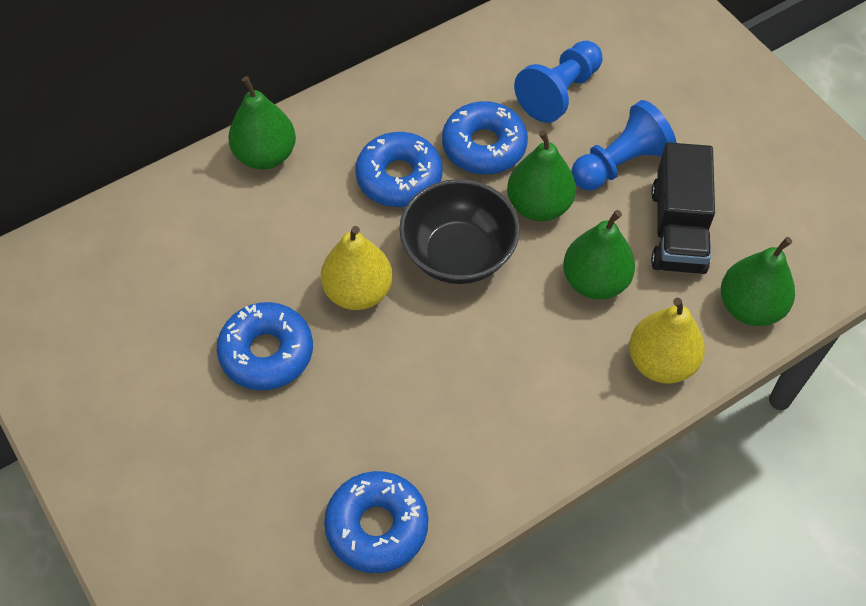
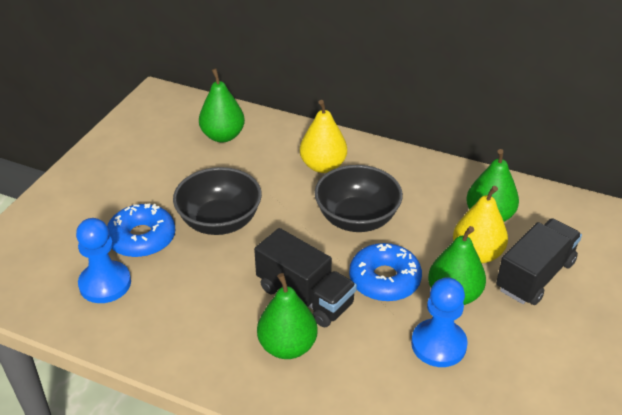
black bowl: 1 -> 2
black truck: 1 -> 2
blue donut: 4 -> 2

